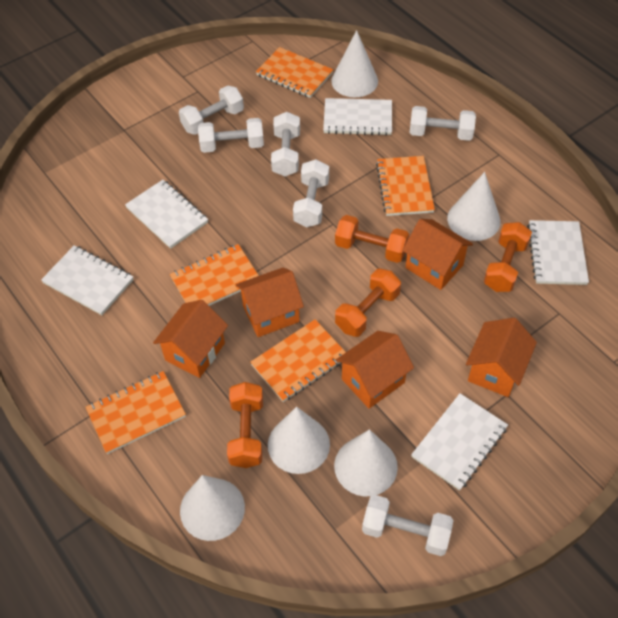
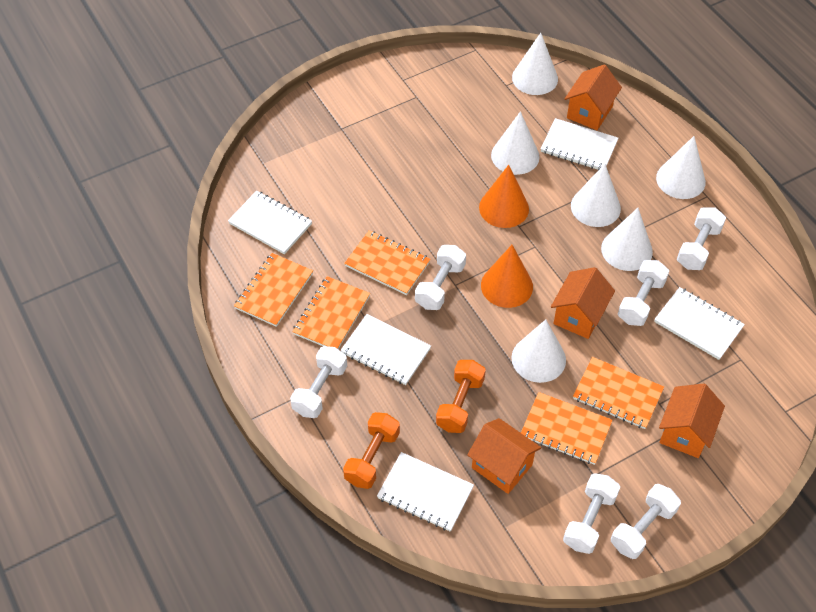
orange cone: 0 -> 2
orange dumbbell: 4 -> 2
orange house: 5 -> 4
white cone: 5 -> 6

